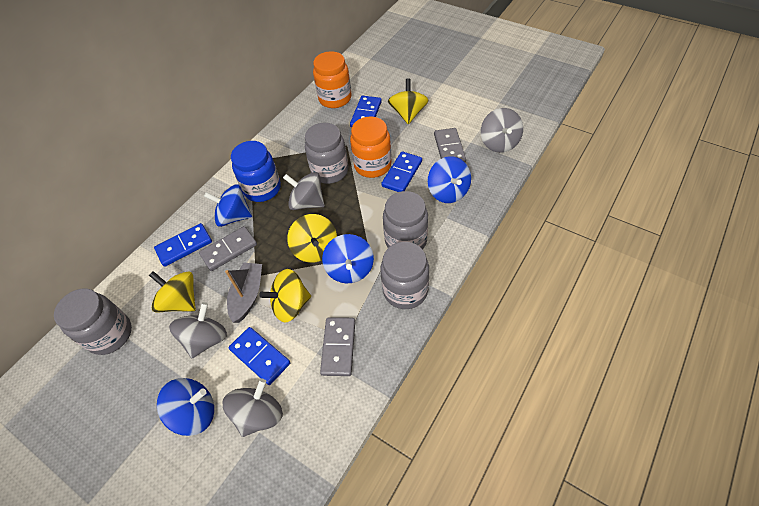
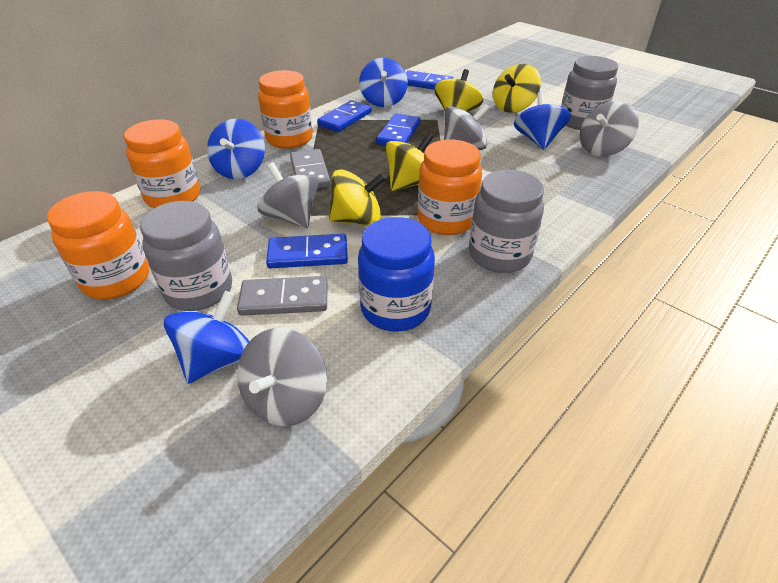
grey boat: 1 -> 0
grey domino: 3 -> 2
grey jar: 4 -> 3
orange jar: 2 -> 4

